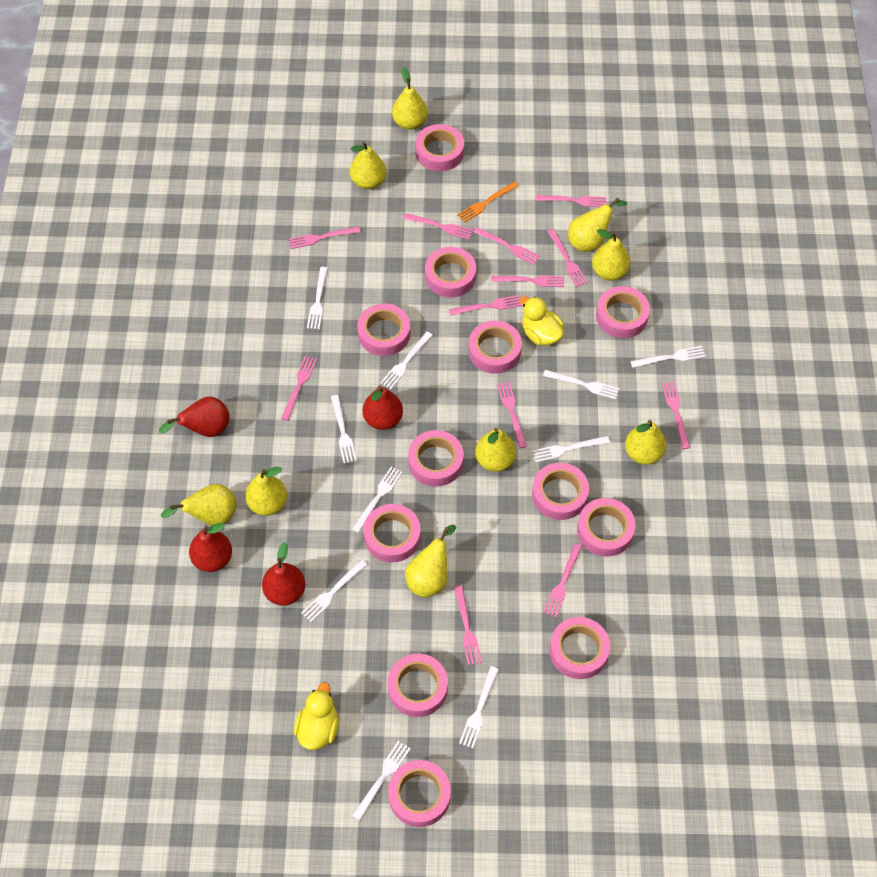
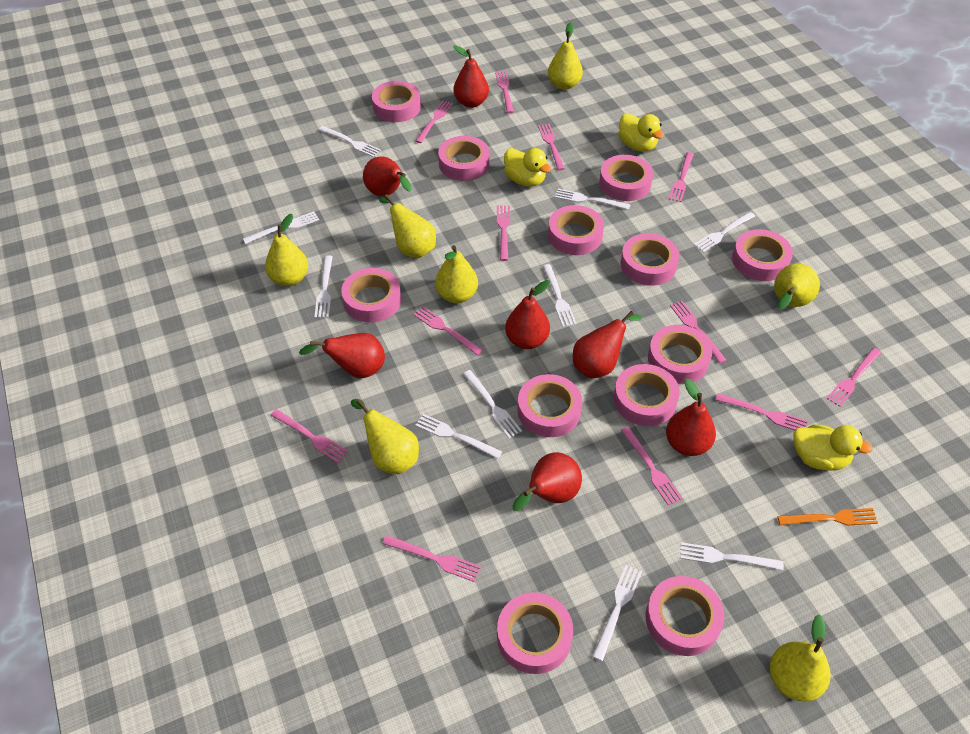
red pear: 4 -> 7
yellow duck: 2 -> 3
yellow pear: 9 -> 7

